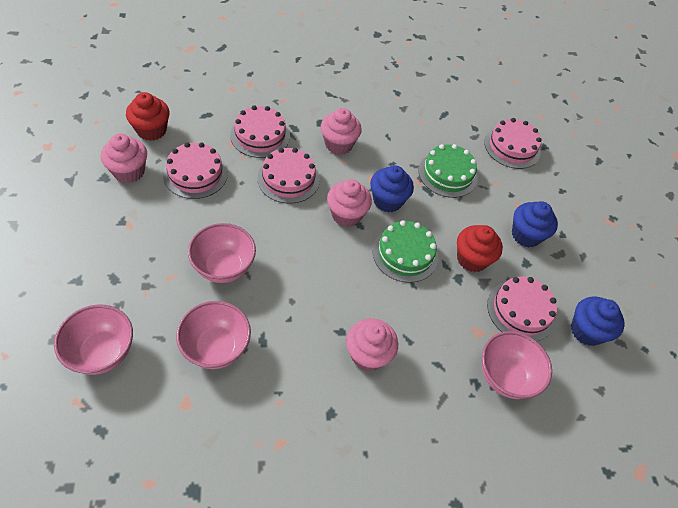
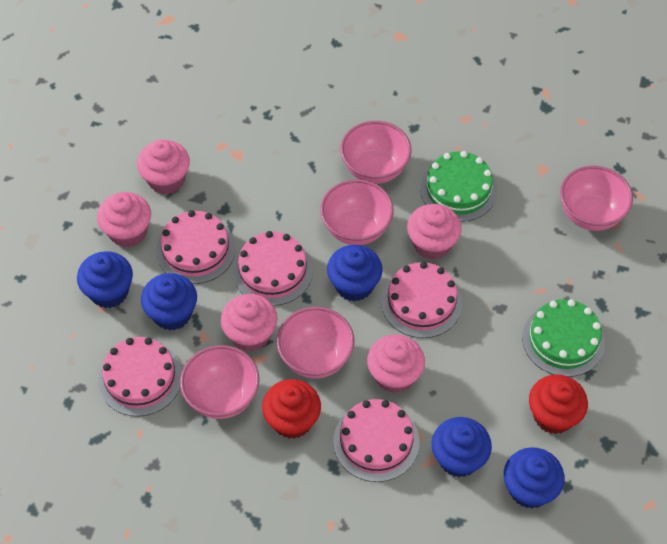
blue cupcake: 3 -> 5
pink bowl: 4 -> 5
pink cupcake: 4 -> 5

